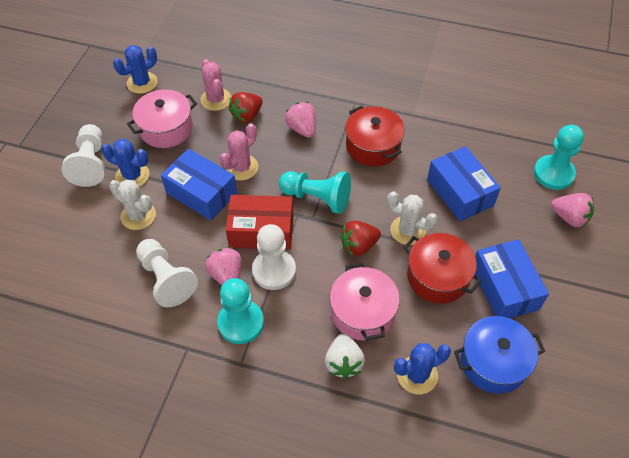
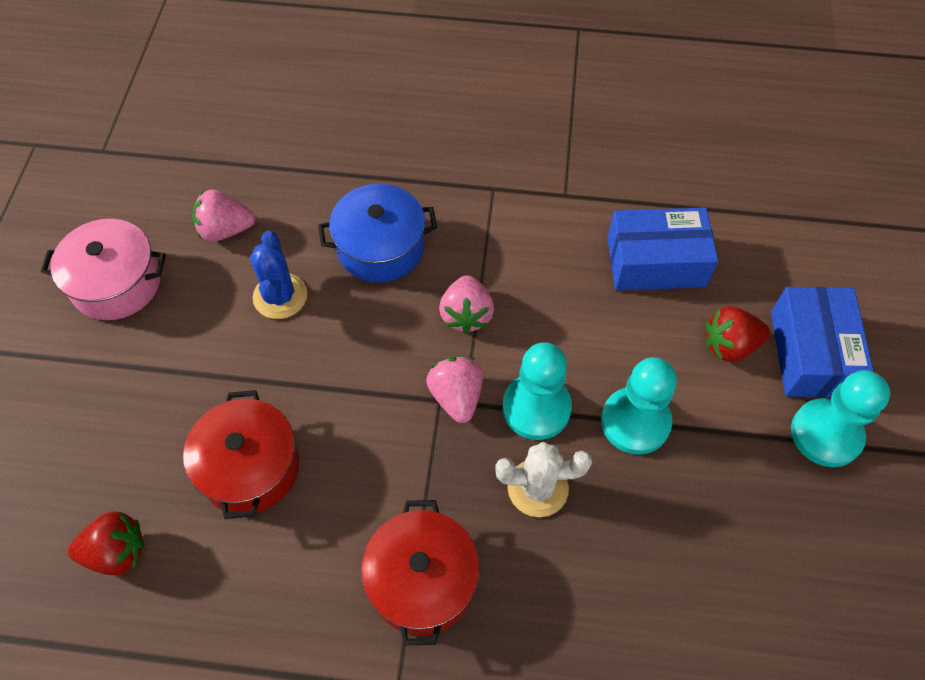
blue box: 3 -> 2
blue cactus: 3 -> 1
pink cactus: 2 -> 0
pink pot: 2 -> 1
red box: 1 -> 0
white cactus: 2 -> 1
white pawn: 3 -> 0
white strawberry: 1 -> 0

